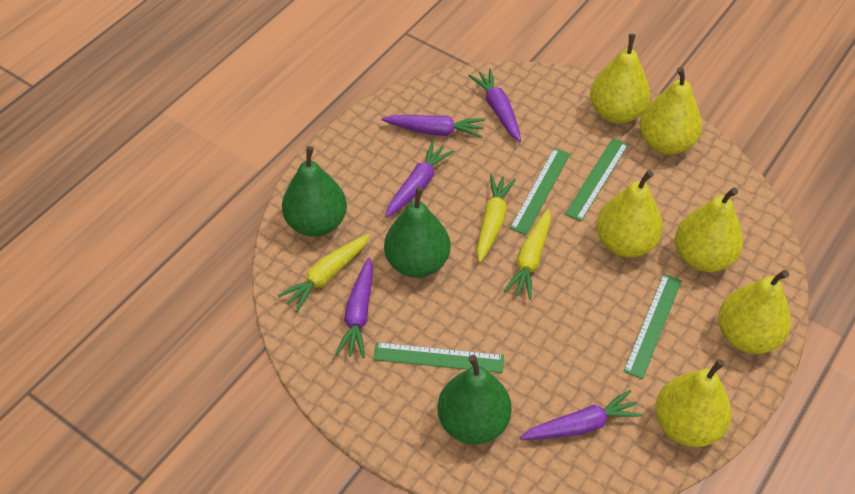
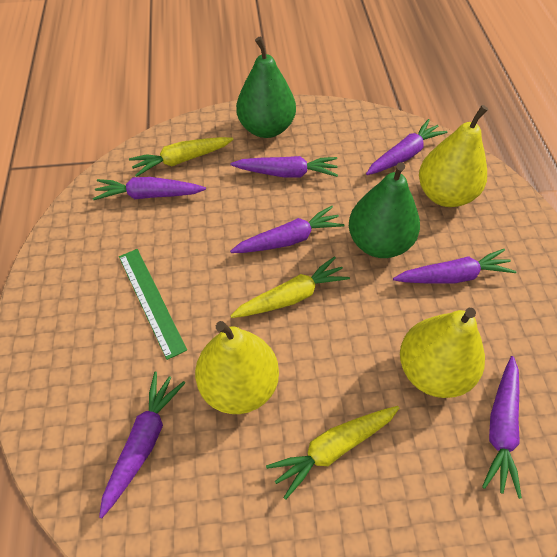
green pear: 3 -> 2
green ruler: 4 -> 1
purple carrot: 5 -> 7
yellow pear: 6 -> 3

